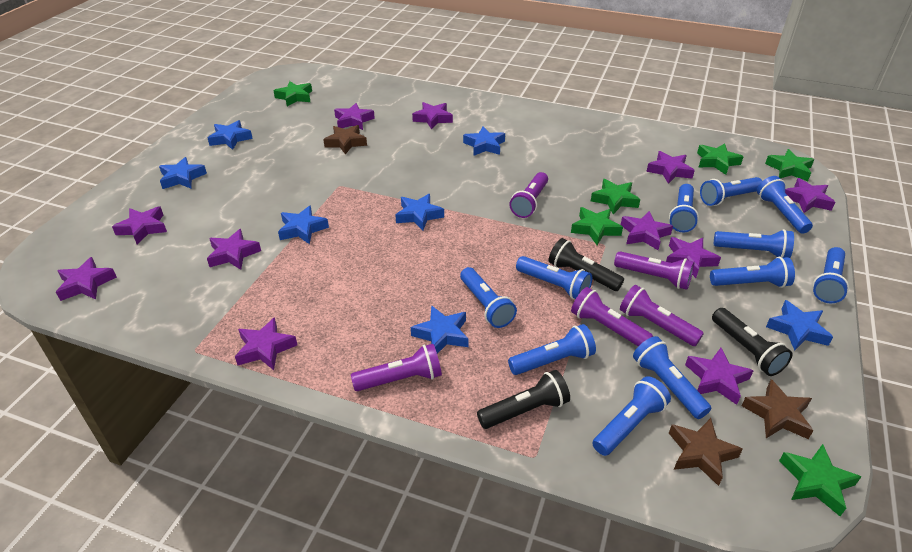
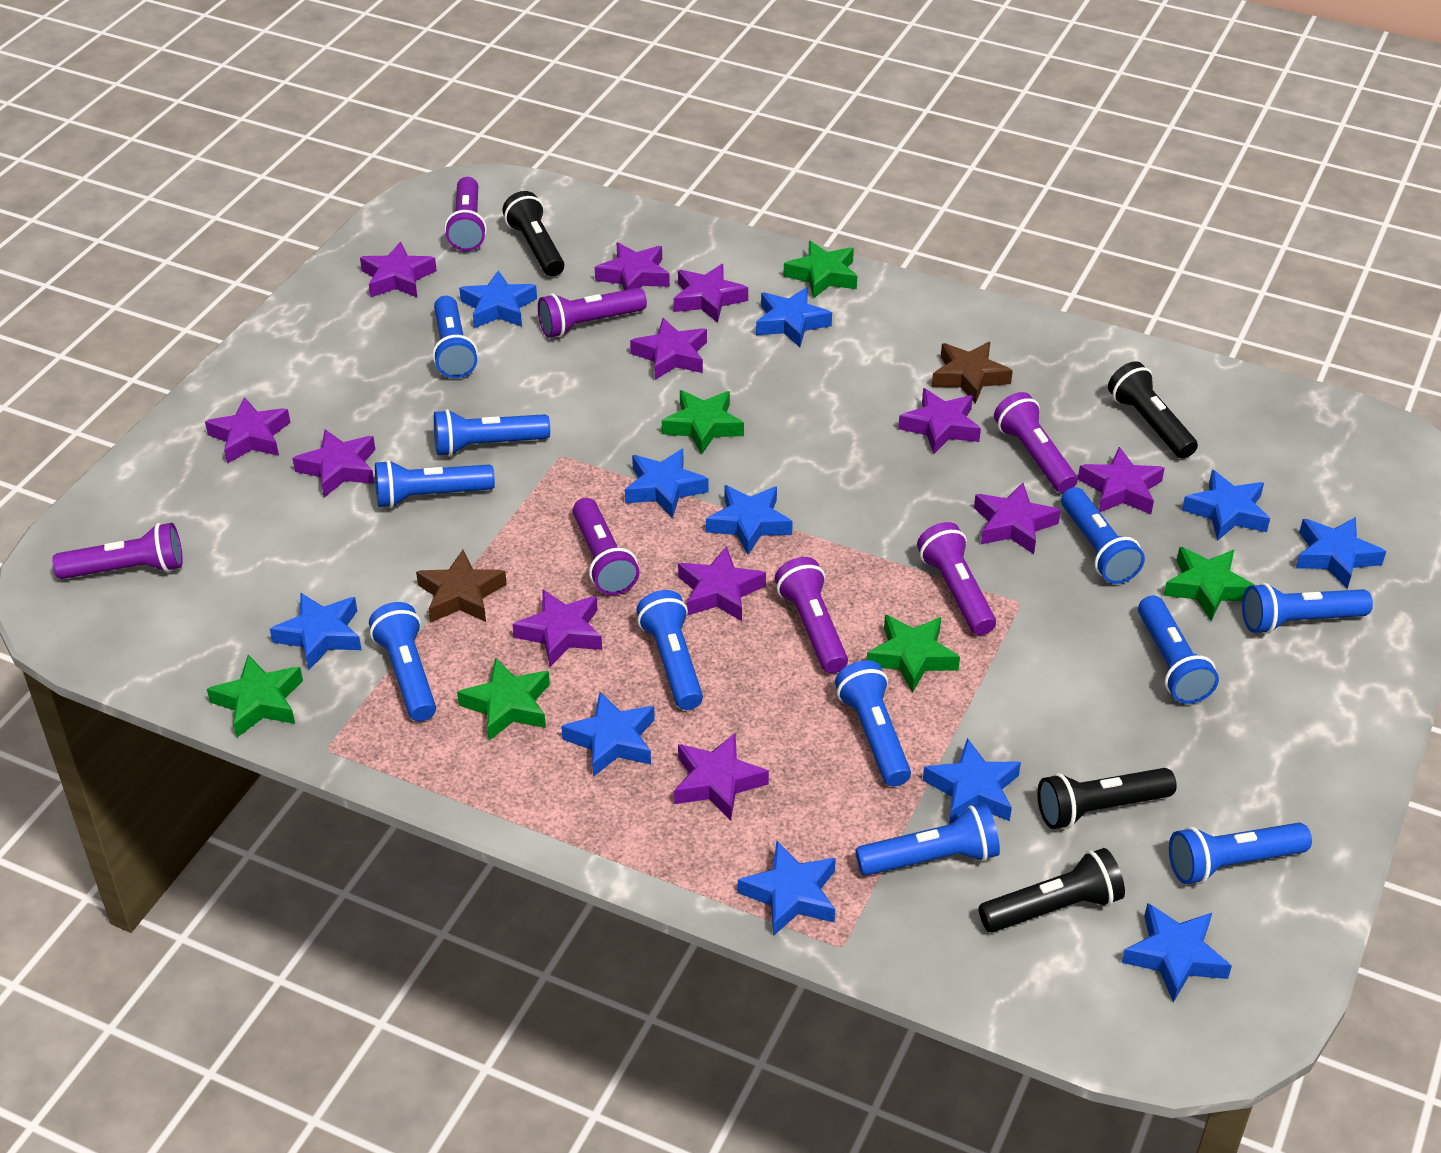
black flashlight: 3 -> 4
blue star: 7 -> 11
brown star: 3 -> 2
purple flashlight: 5 -> 7
purple star: 11 -> 12

